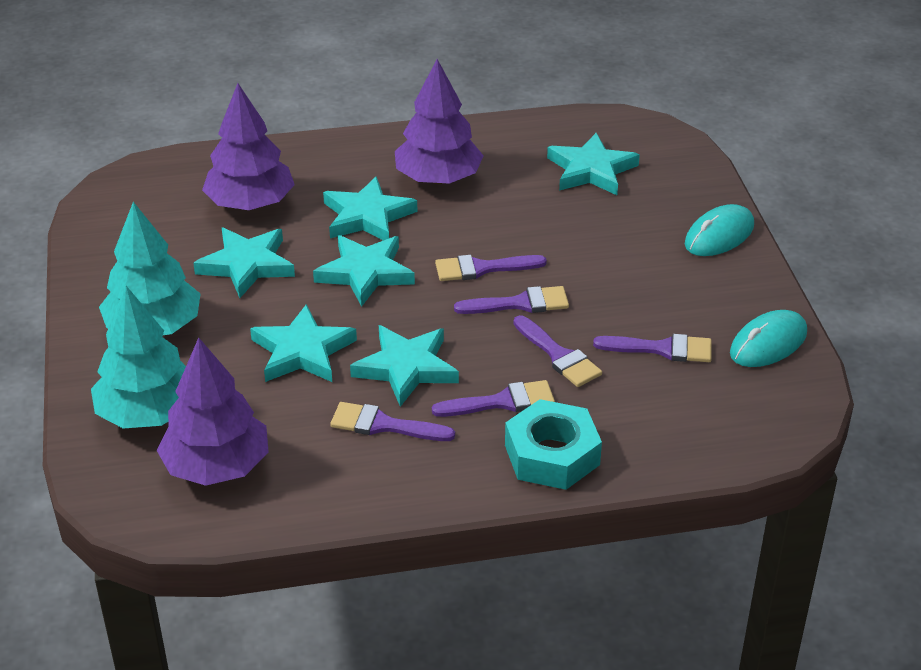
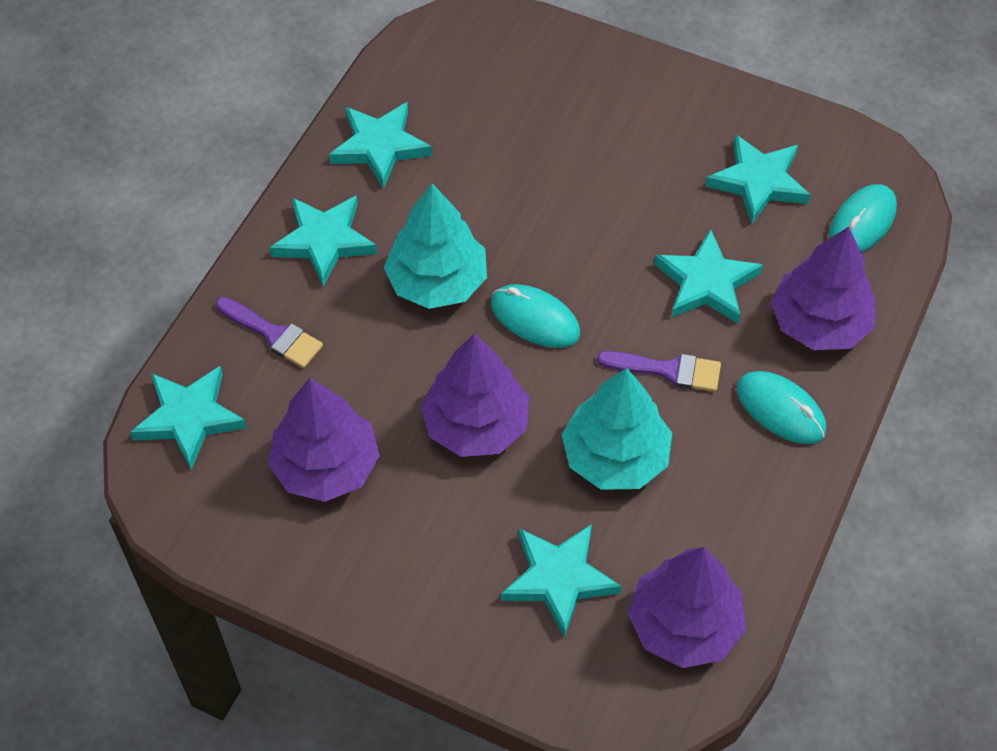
purple brush: 6 -> 2
purple tree: 3 -> 4
turquoise mouse: 2 -> 3
turquoise nut: 1 -> 0

